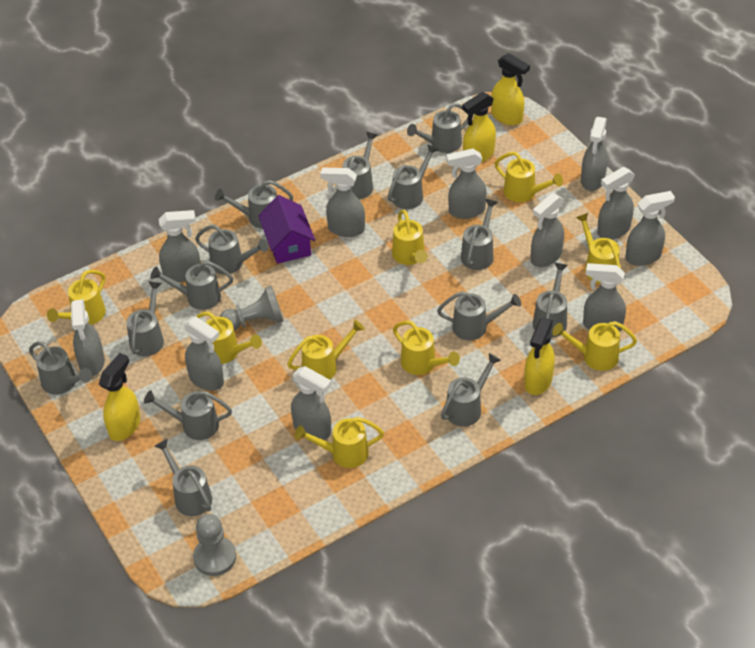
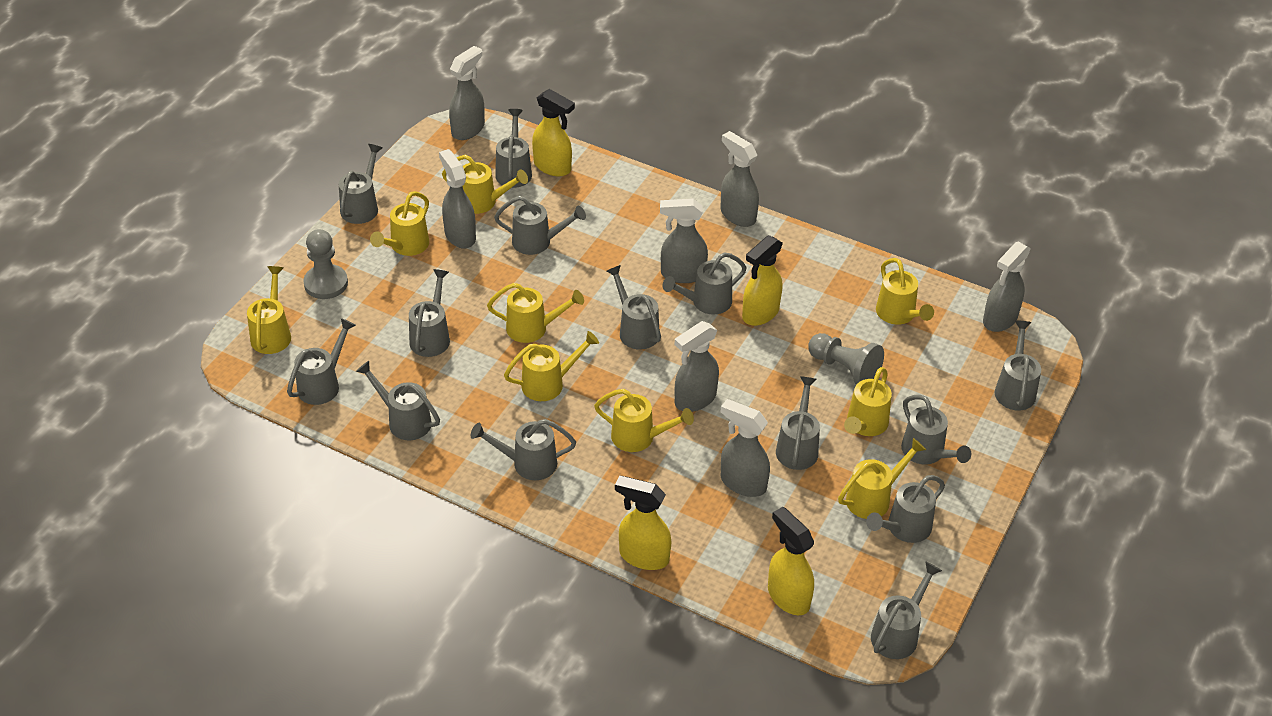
grey spray bottle: 11 -> 7
purple house: 1 -> 0

